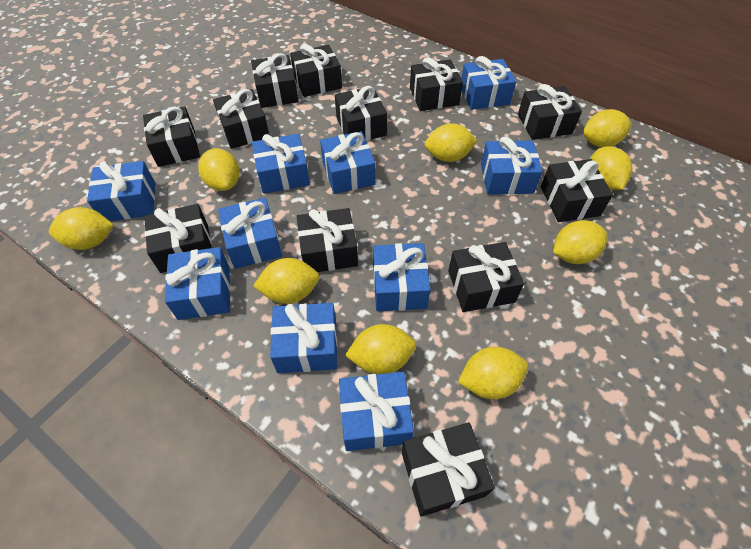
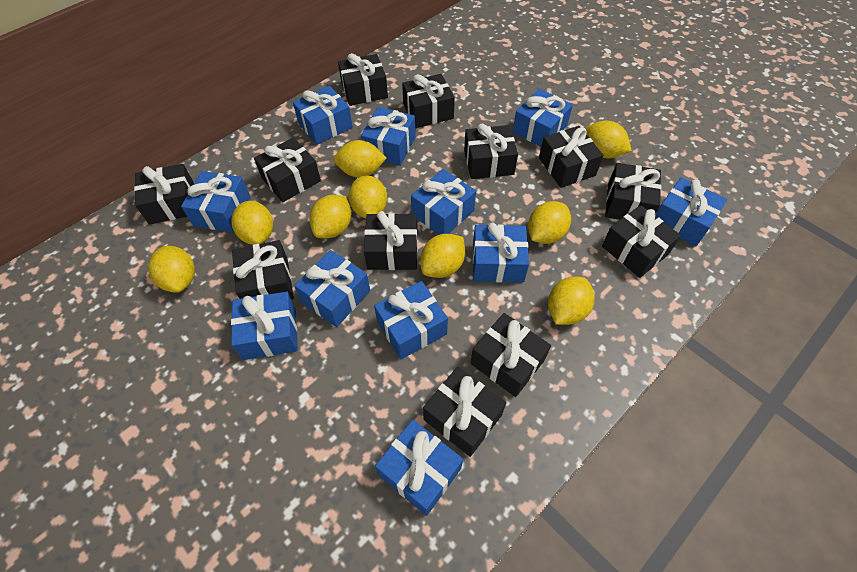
blue gift: 10 -> 11

